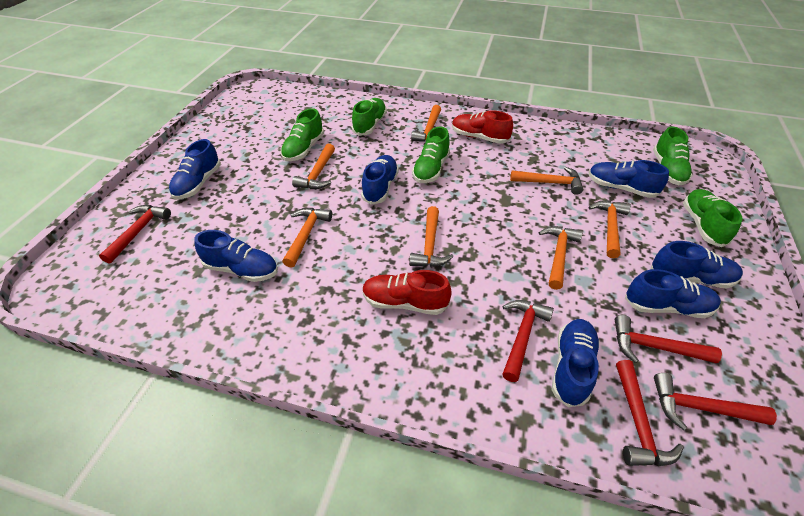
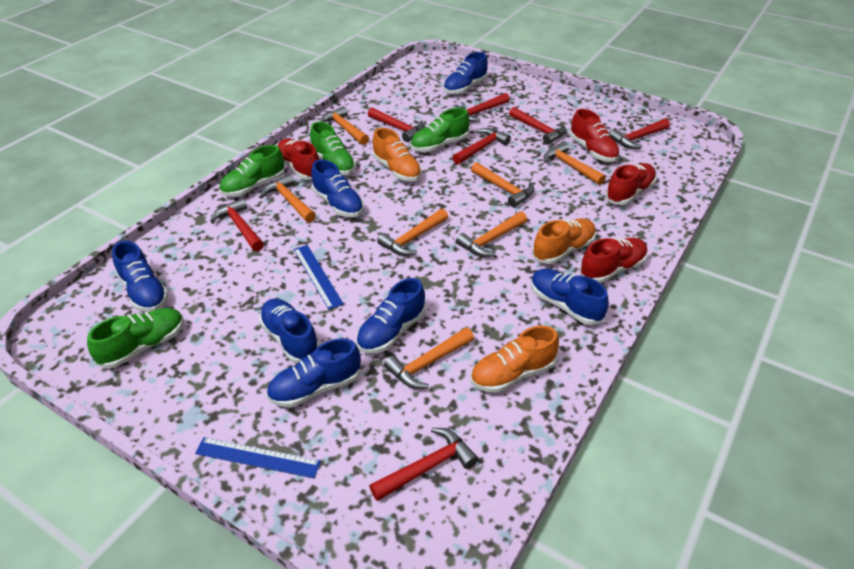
blue ruler: 0 -> 2
green shoe: 5 -> 4
orange shoe: 0 -> 3
red hammer: 5 -> 7
red shoe: 2 -> 4

